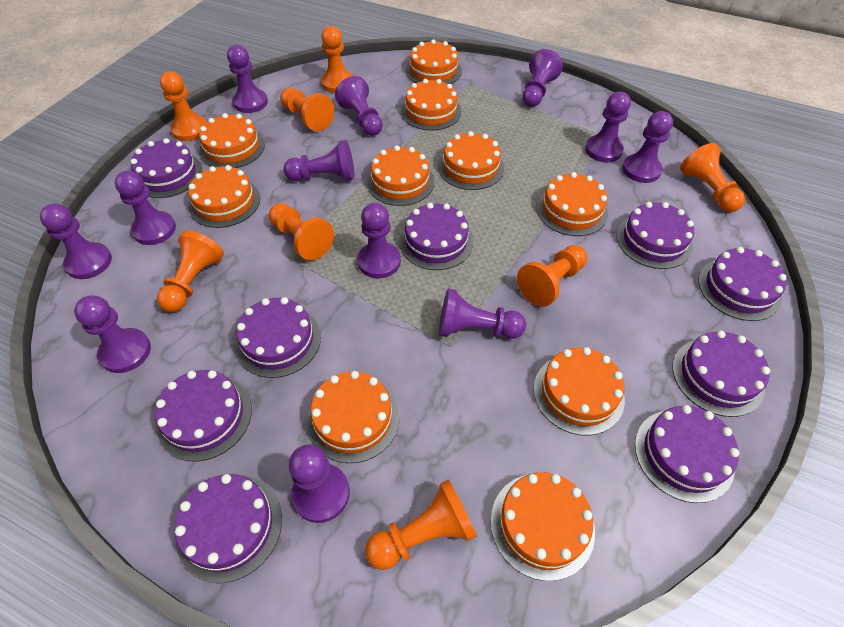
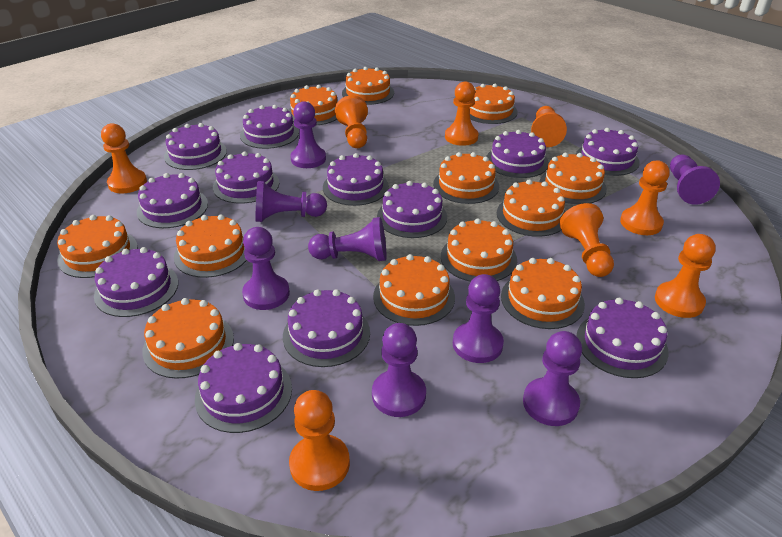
orange cake: 10 -> 12
purple cake: 9 -> 12
purple pawn: 12 -> 8

